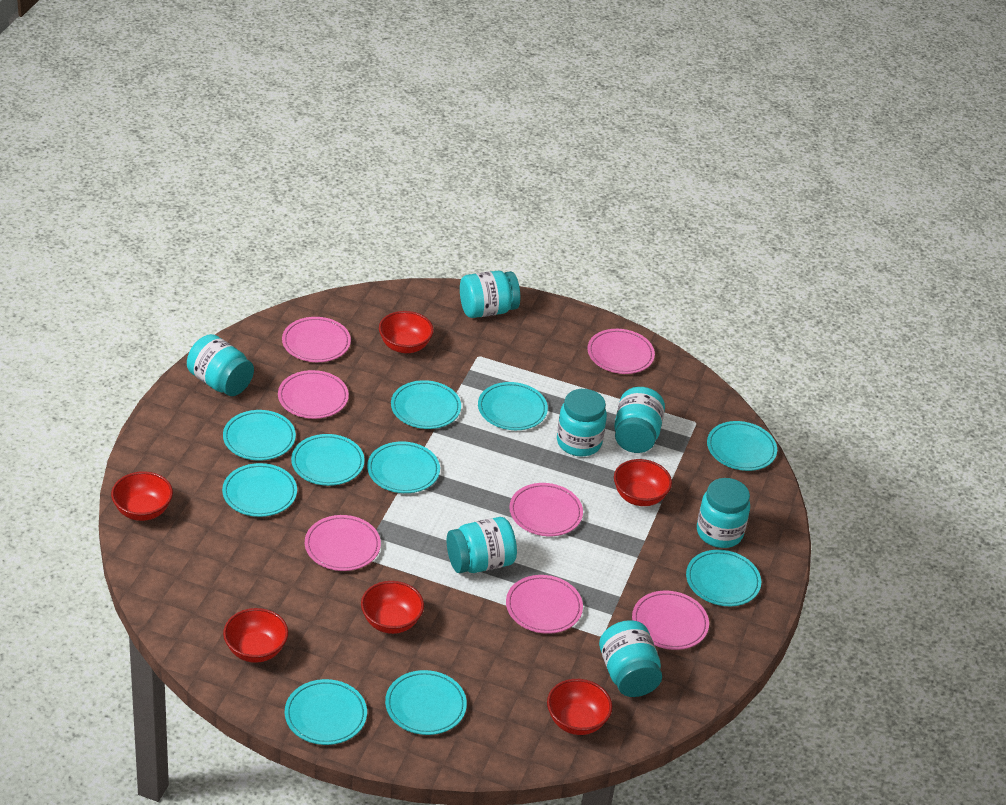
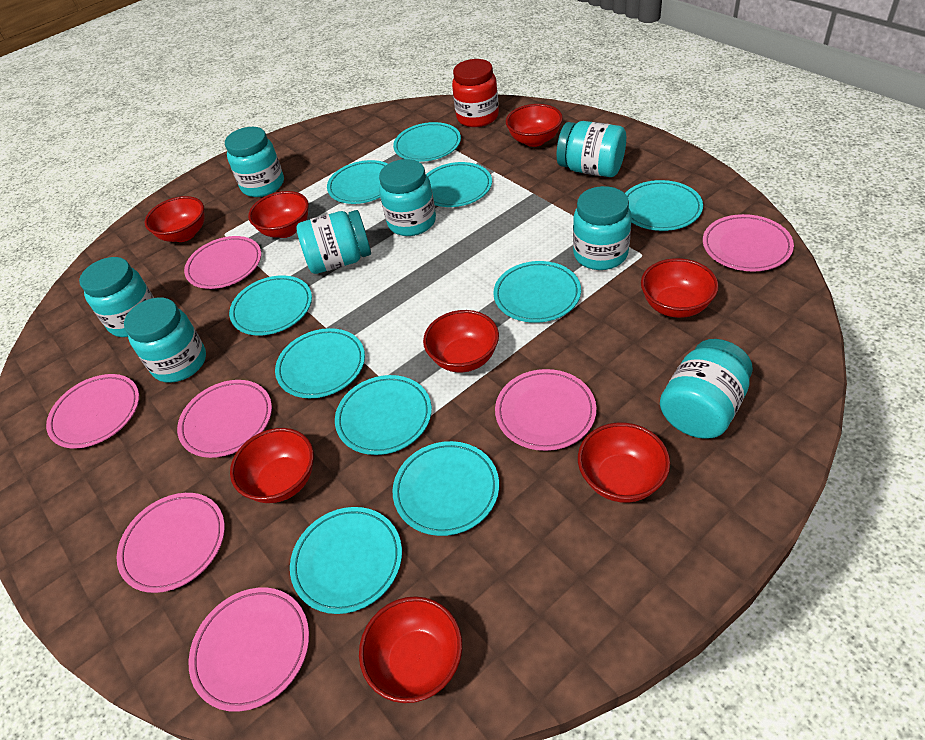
red bowl: 6 -> 8
red jar: 0 -> 1
turquoise jar: 7 -> 8

